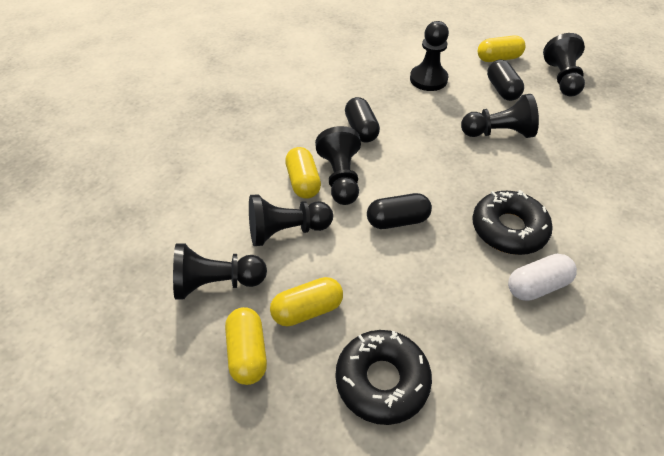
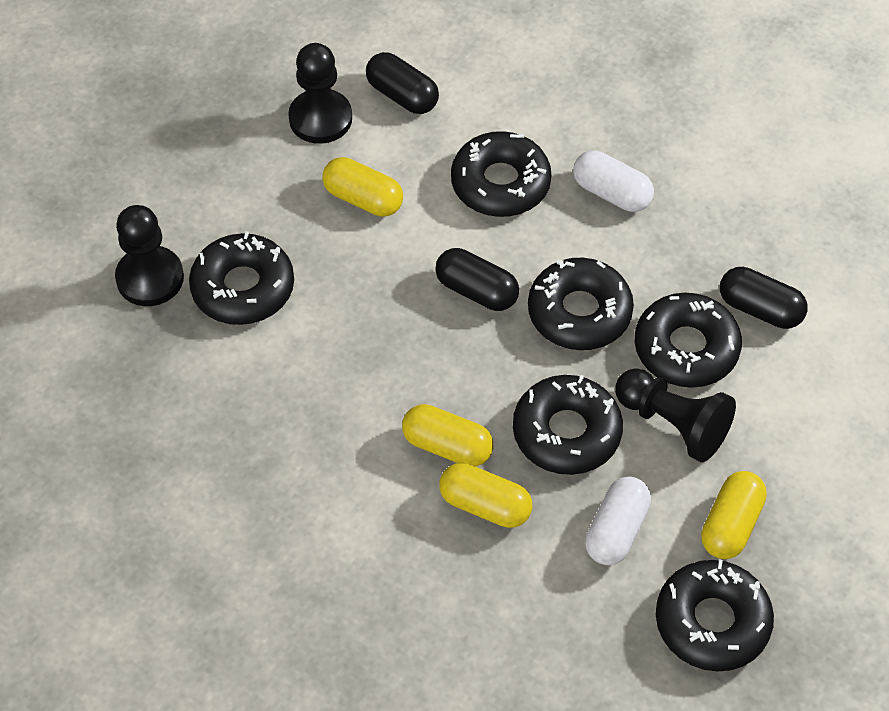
black donut: 2 -> 6
black pawn: 6 -> 3
white capsule: 1 -> 2

